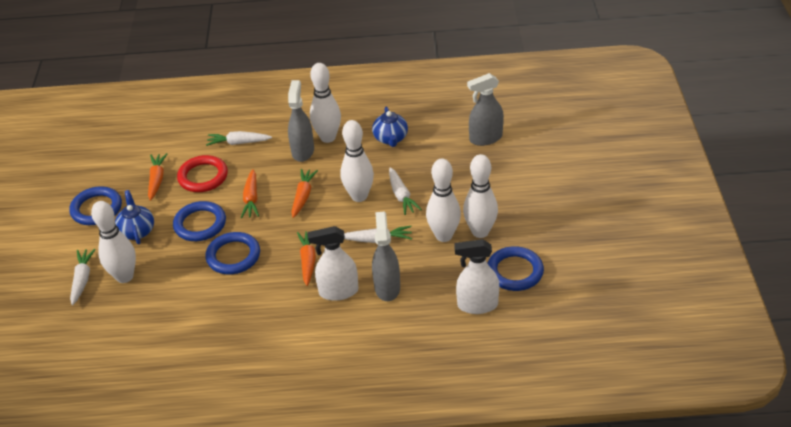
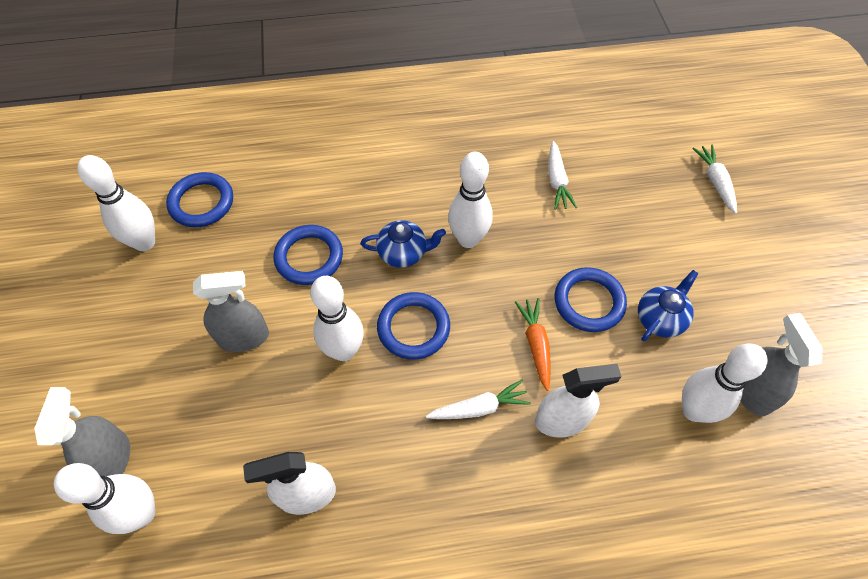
orange carrot: 4 -> 1
red ring: 1 -> 0
white carrot: 4 -> 3

